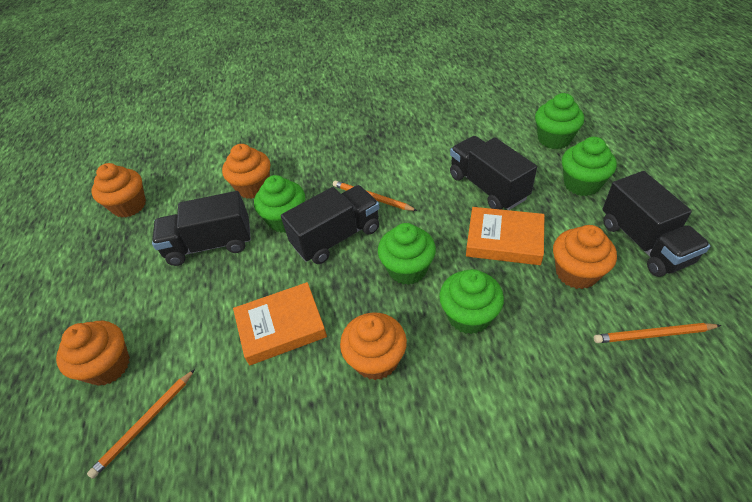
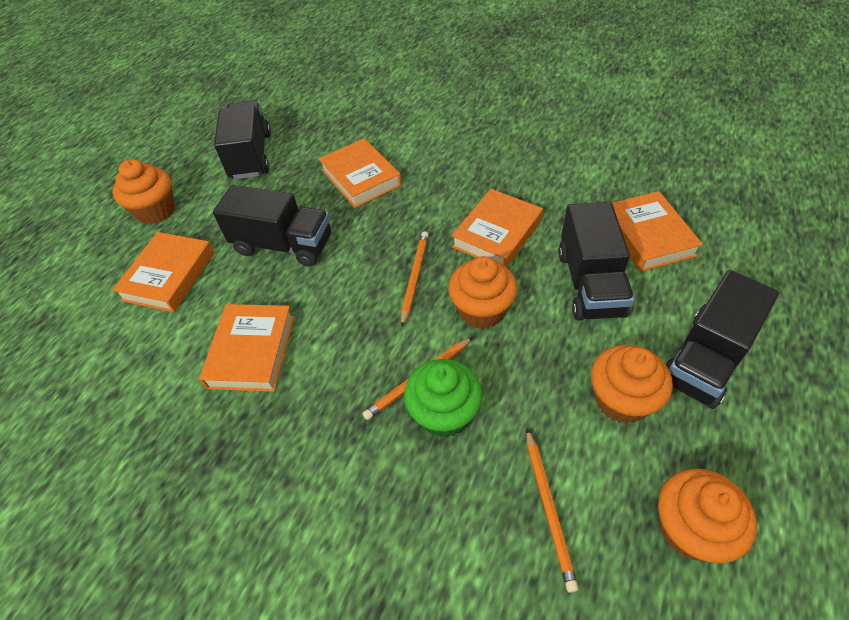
green cupcake: 5 -> 1
orange book: 2 -> 5
orange cupcake: 5 -> 4

